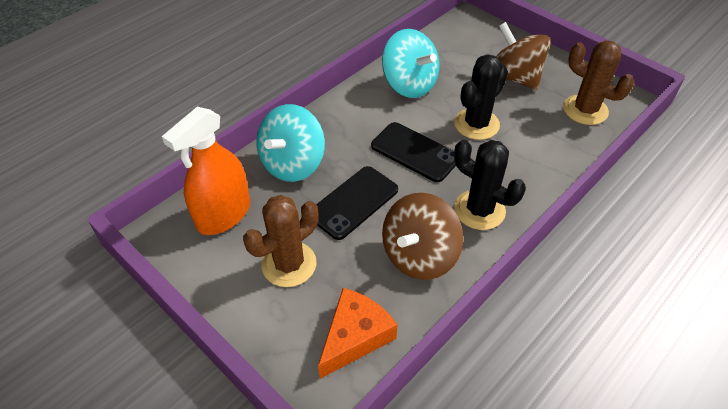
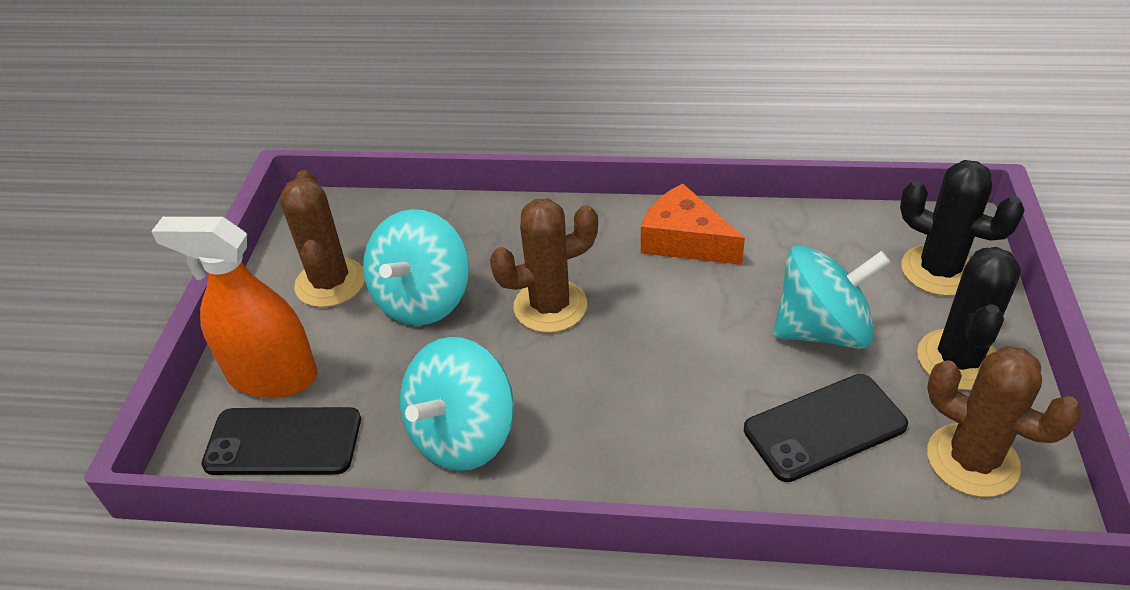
brown cactus: 2 -> 3
brown spinning top: 2 -> 0
turquoise spinning top: 2 -> 3

